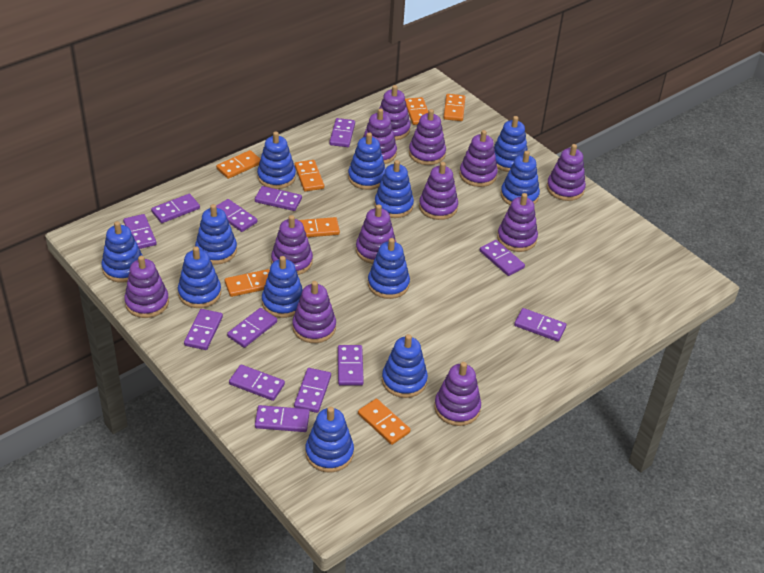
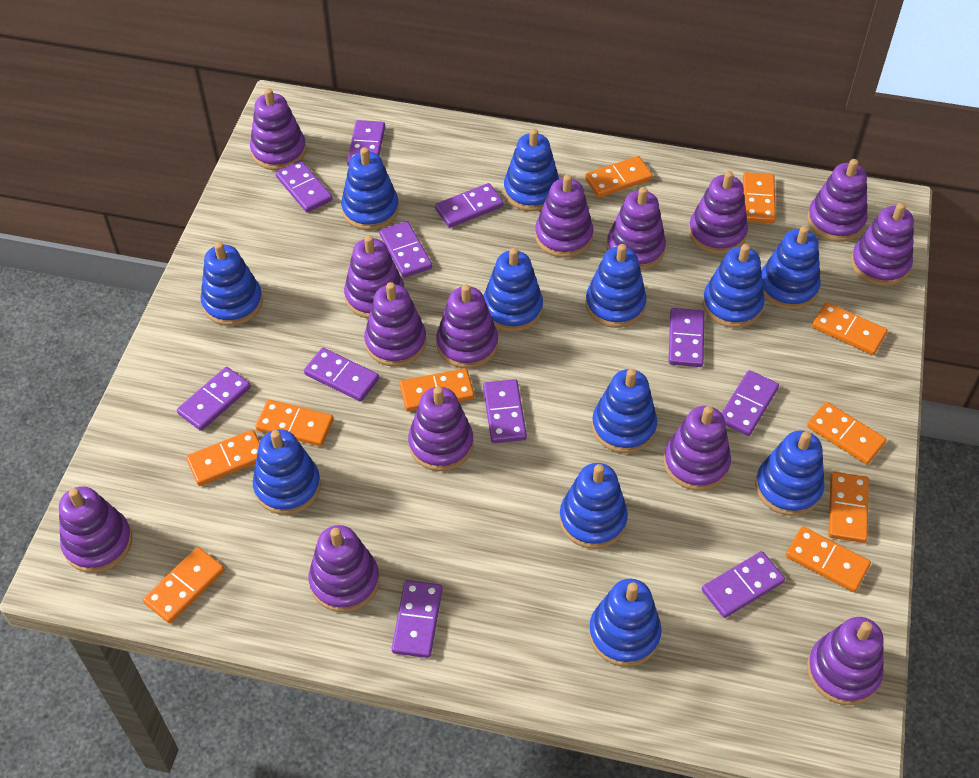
orange domino: 7 -> 10
purple domino: 13 -> 11
purple stacking toy: 12 -> 14

